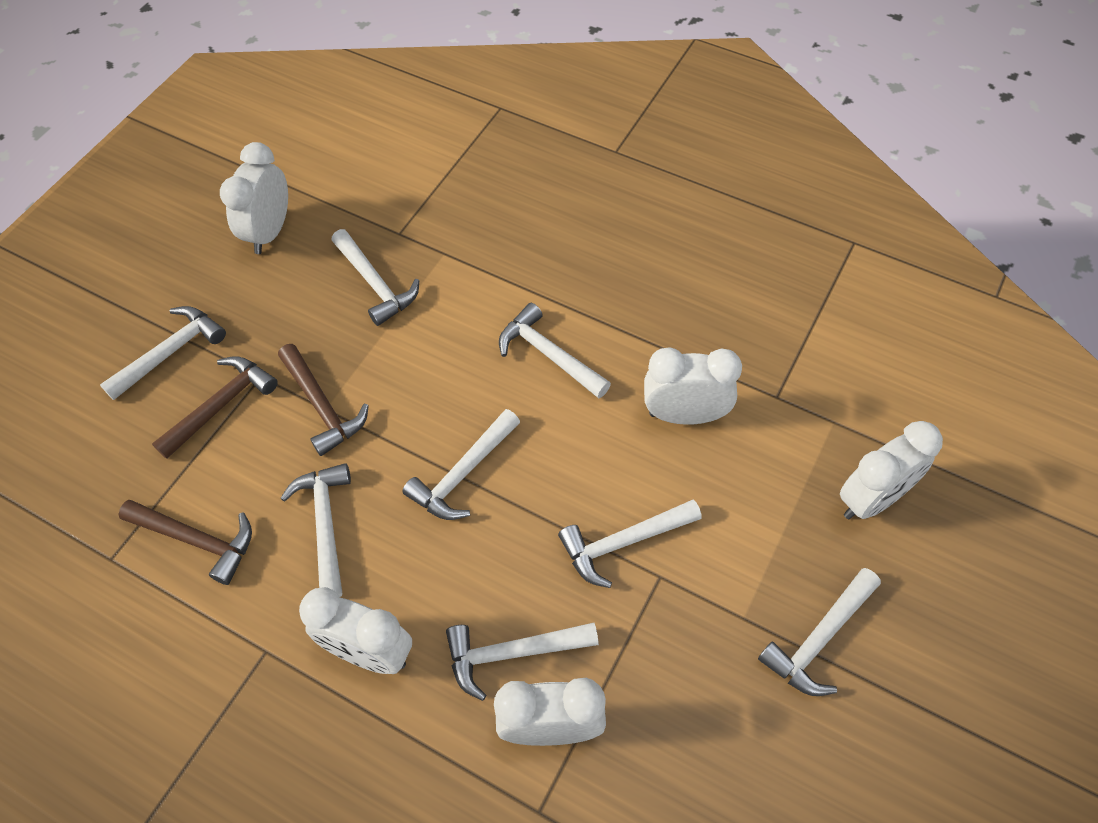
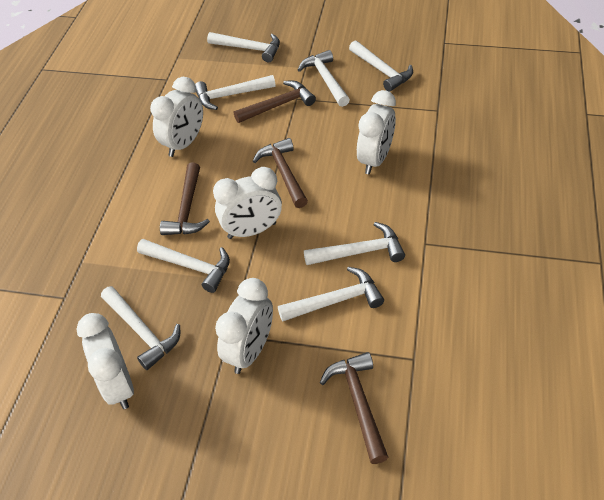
brown hammer: 3 -> 4

